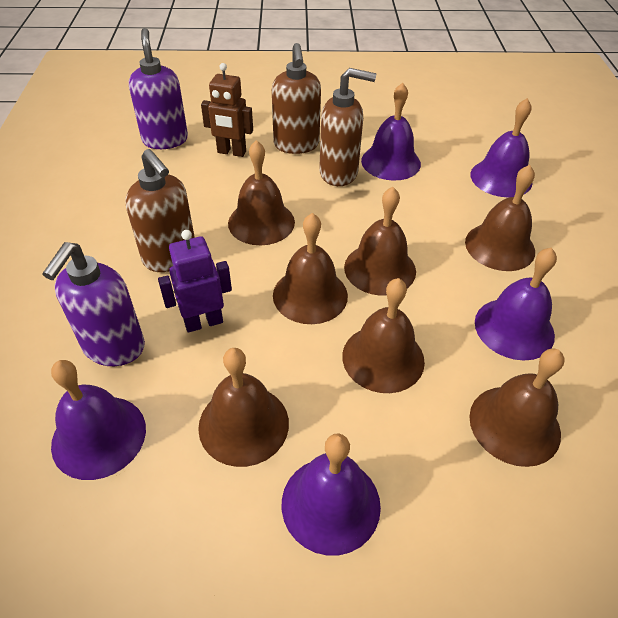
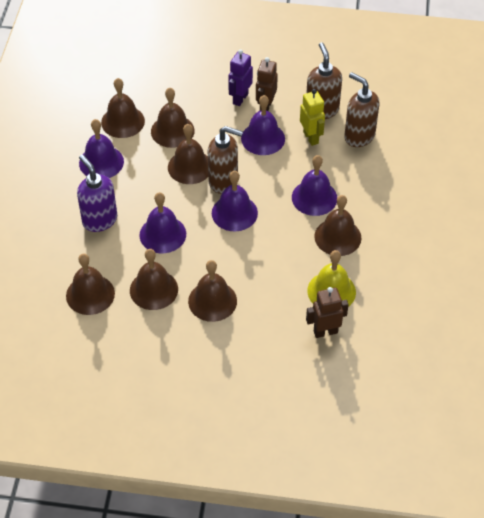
brown robot: 1 -> 2
purple soap dispenser: 2 -> 1
yellow bell: 0 -> 1
yellow robot: 0 -> 1

